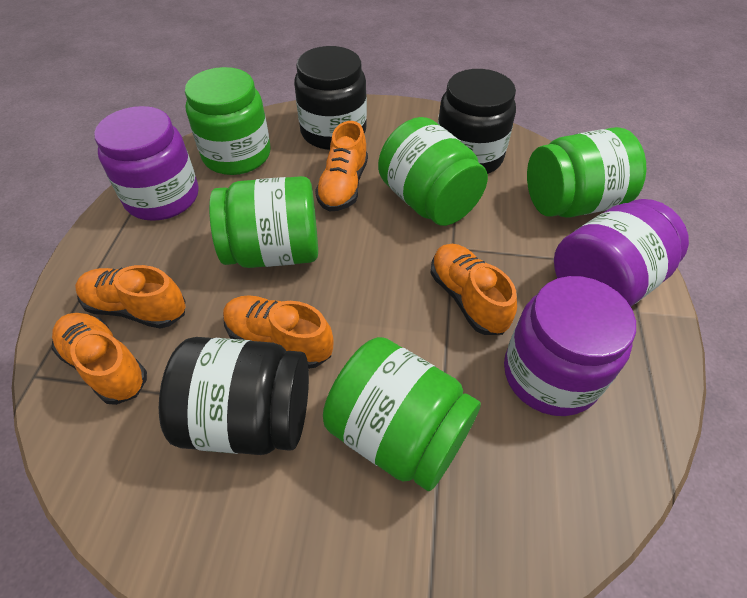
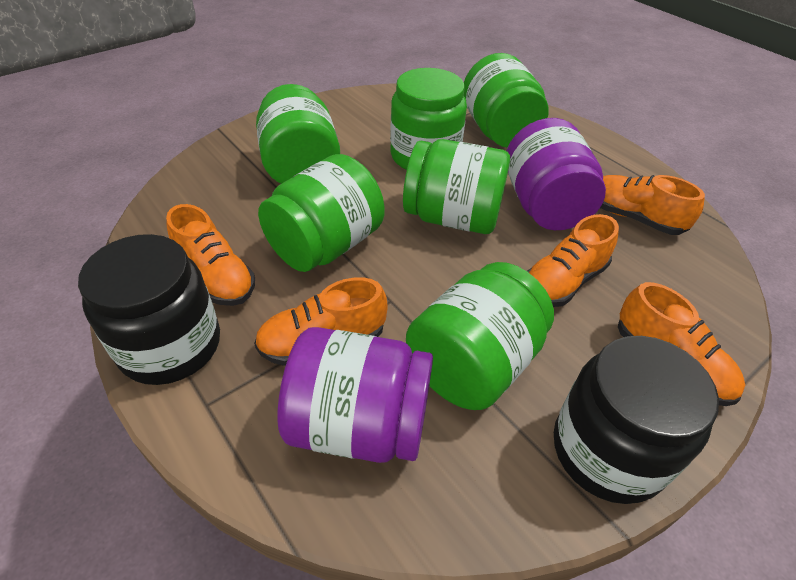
black jar: 3 -> 2
green jar: 5 -> 6
purple jar: 3 -> 2

